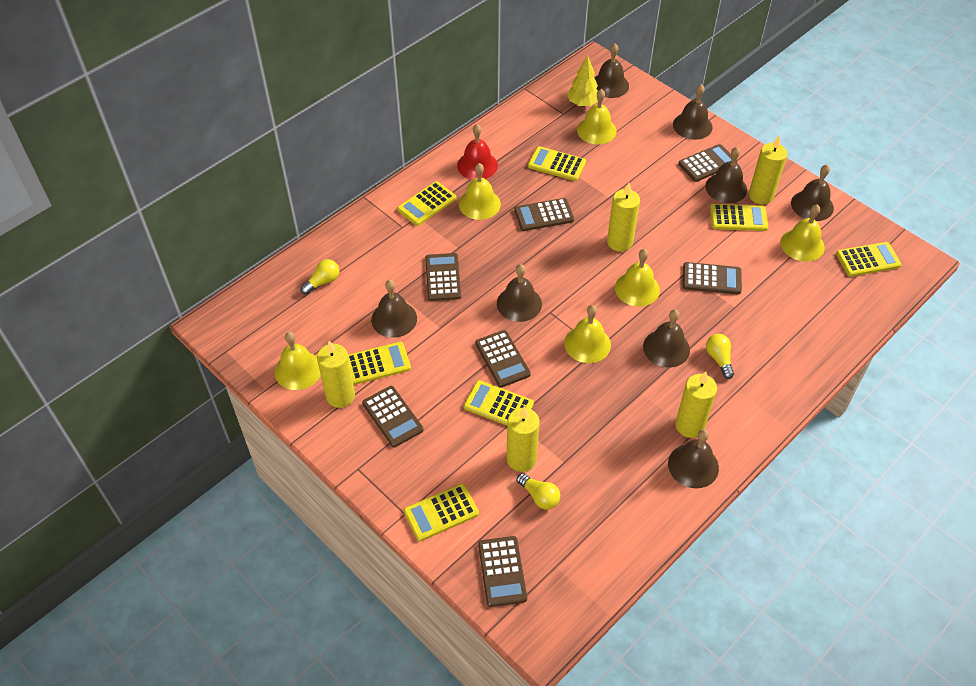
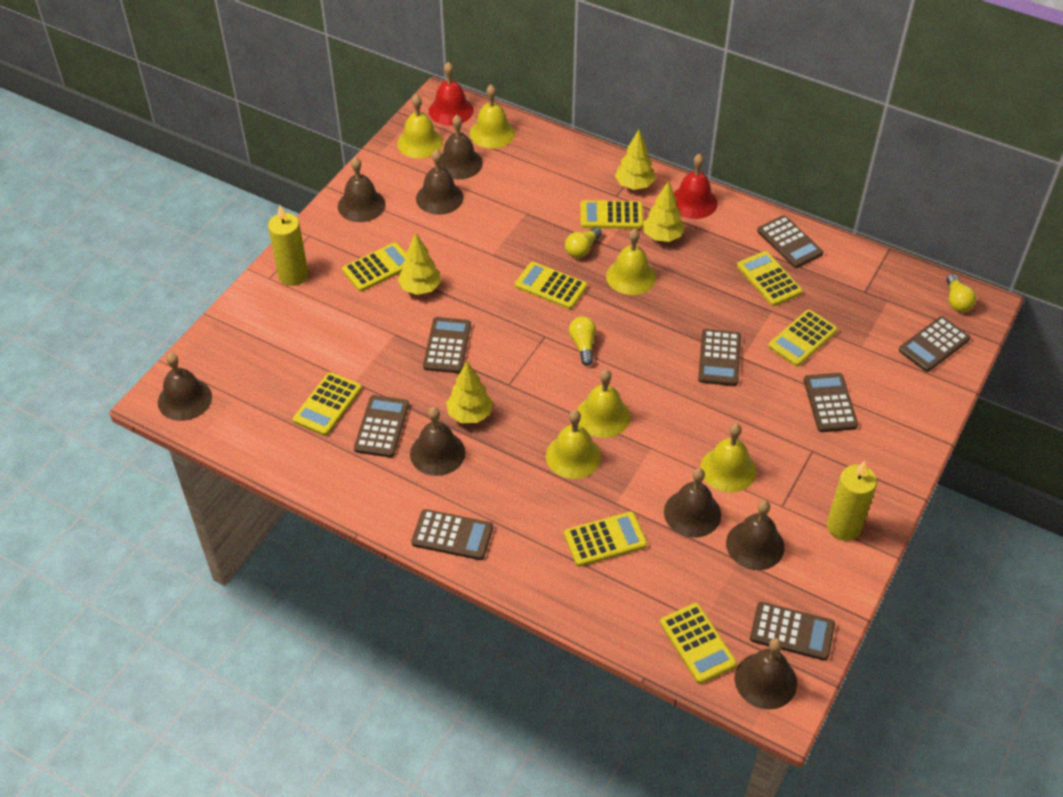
brown calculator: 7 -> 8
red bell: 1 -> 2
yellow calculator: 7 -> 8
yellow candle: 5 -> 2
yellow tree: 1 -> 4

